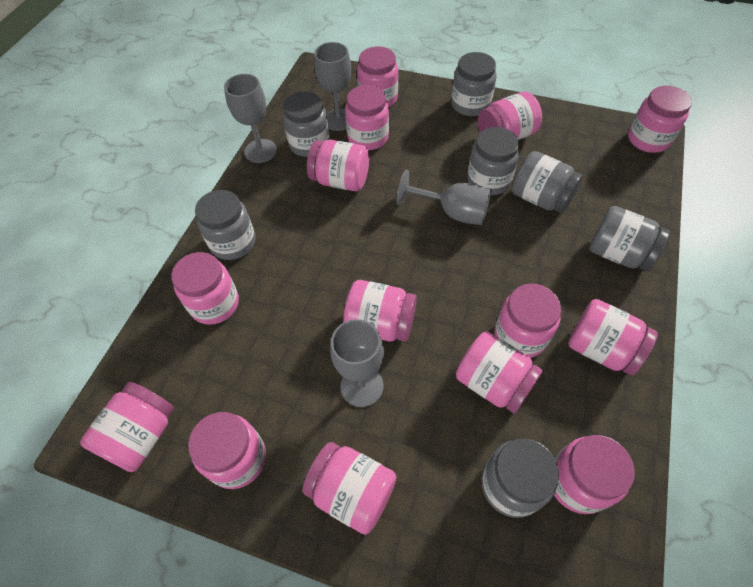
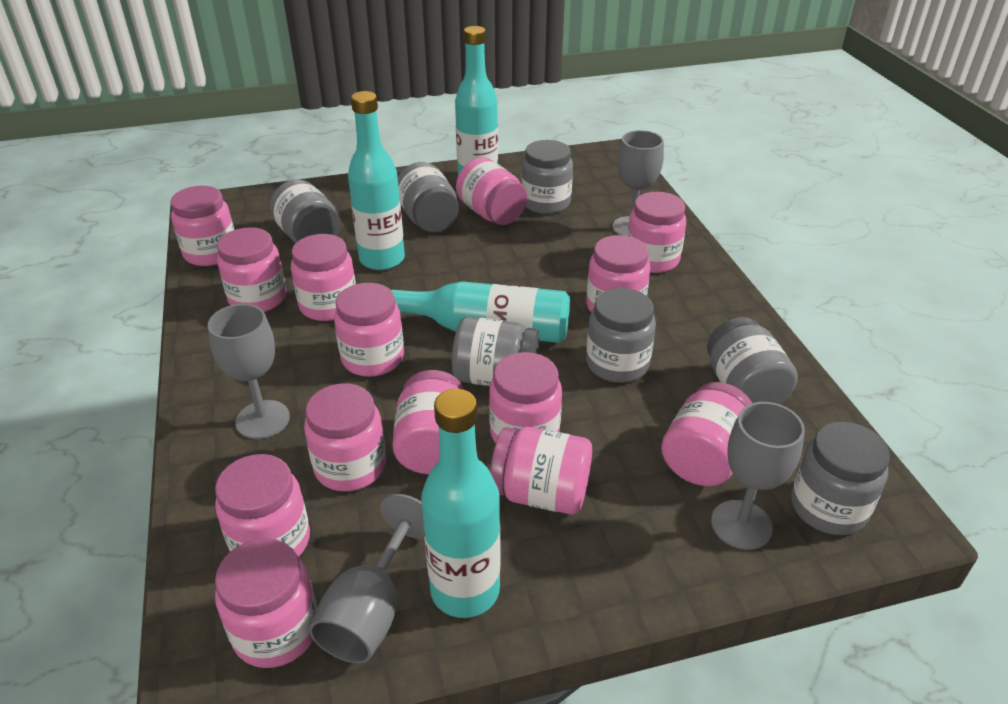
turquoise bottle: 0 -> 4

